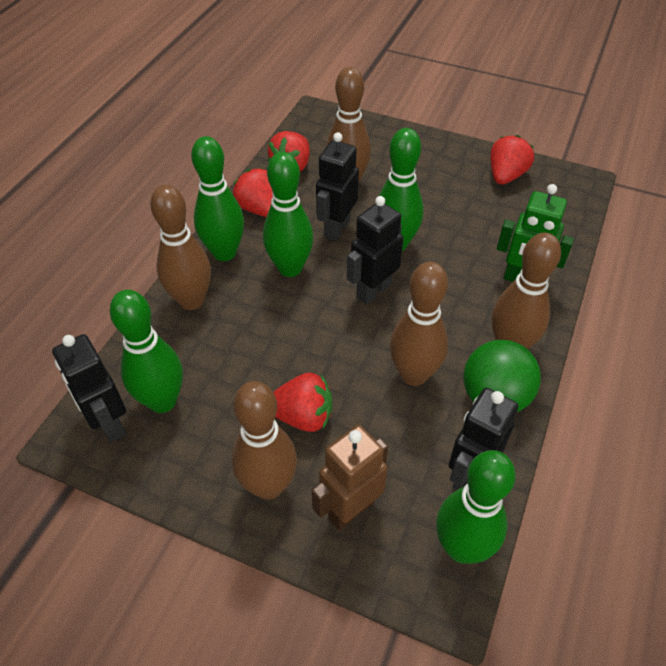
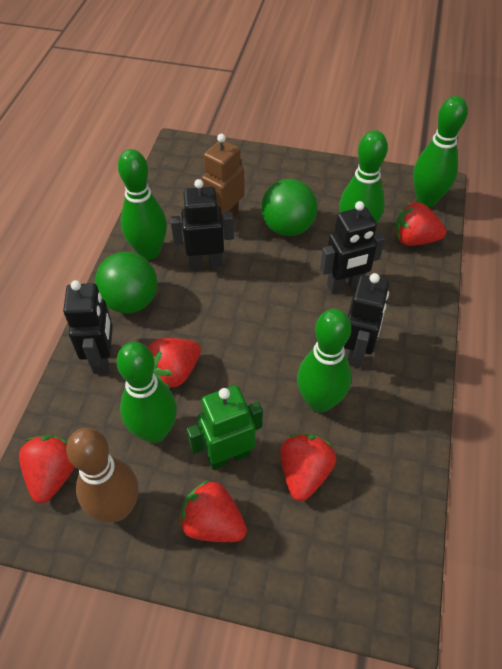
brown bowling pin: 5 -> 1
green ball: 1 -> 2
red strawberry: 4 -> 5

